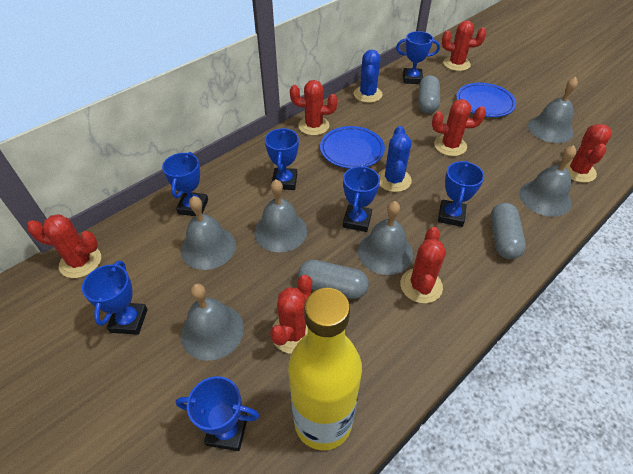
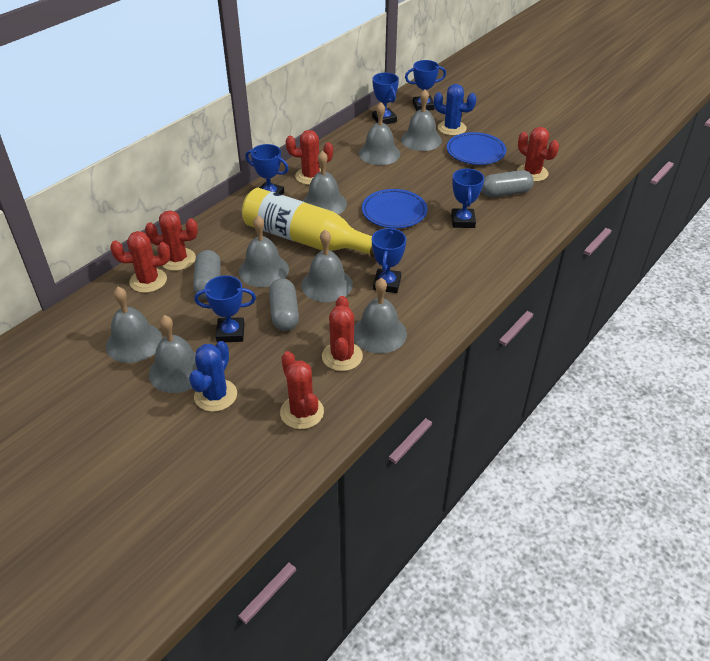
blue trophy: 7 -> 6
grey bell: 6 -> 8
red cactus: 7 -> 6

